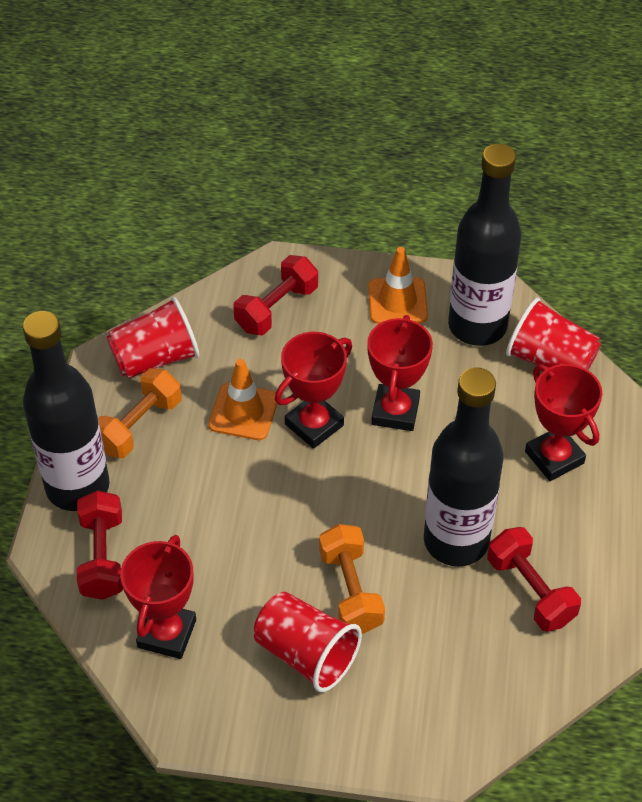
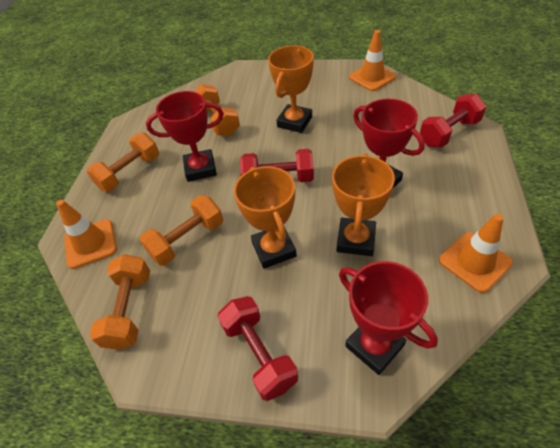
black bottle: 3 -> 0
orange dumbbell: 2 -> 4
orange traffic cone: 2 -> 3
orange trophy: 0 -> 3
red cup: 3 -> 0
red trophy: 4 -> 3

